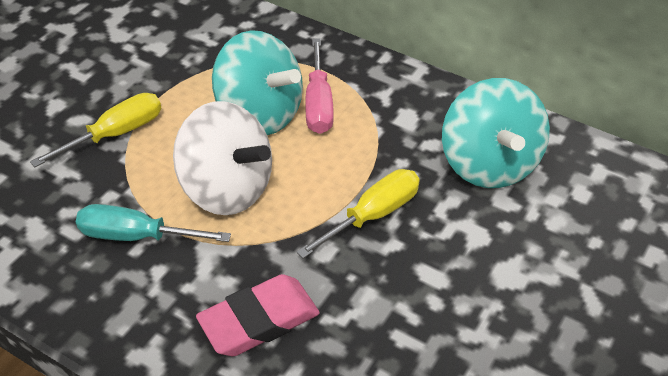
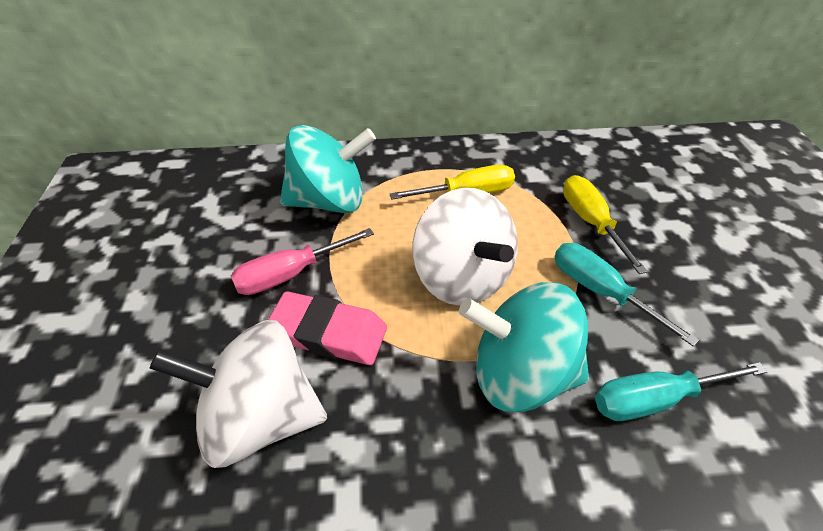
turquoise screwdriver: 1 -> 2
white spinning top: 1 -> 2

